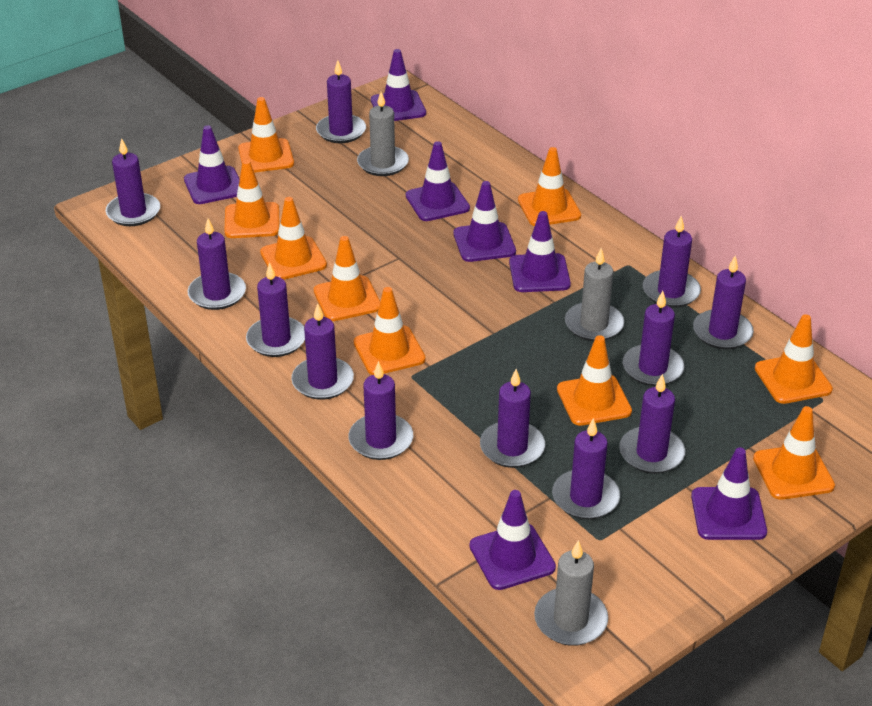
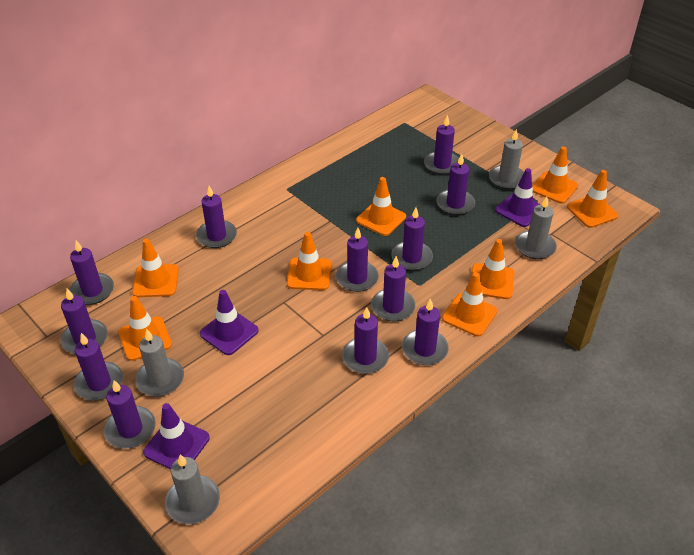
grey candle: 3 -> 4
orange traffic cone: 9 -> 8
purple traffic cone: 7 -> 3

